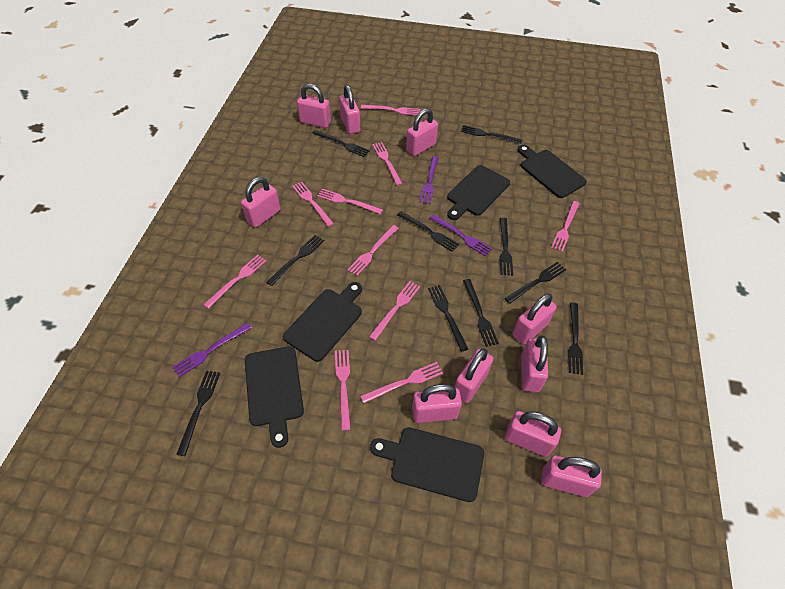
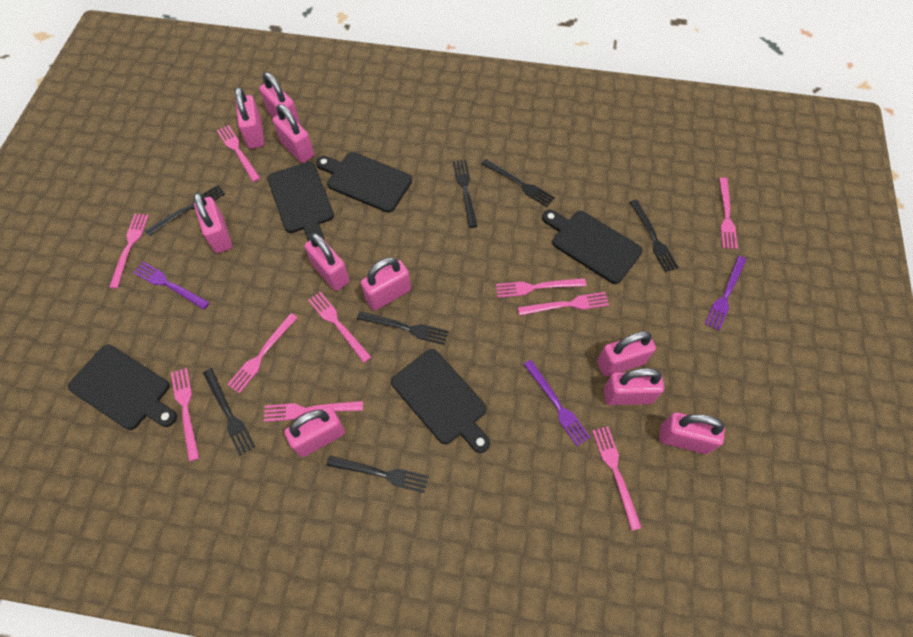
black fork: 10 -> 7

